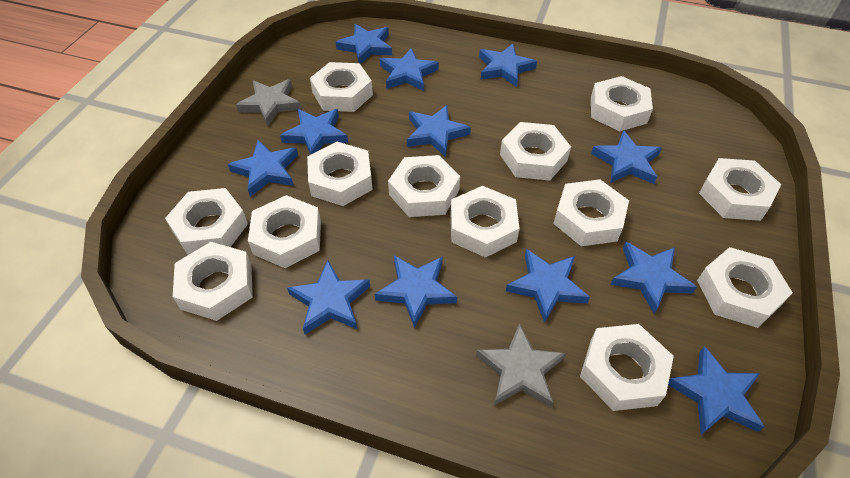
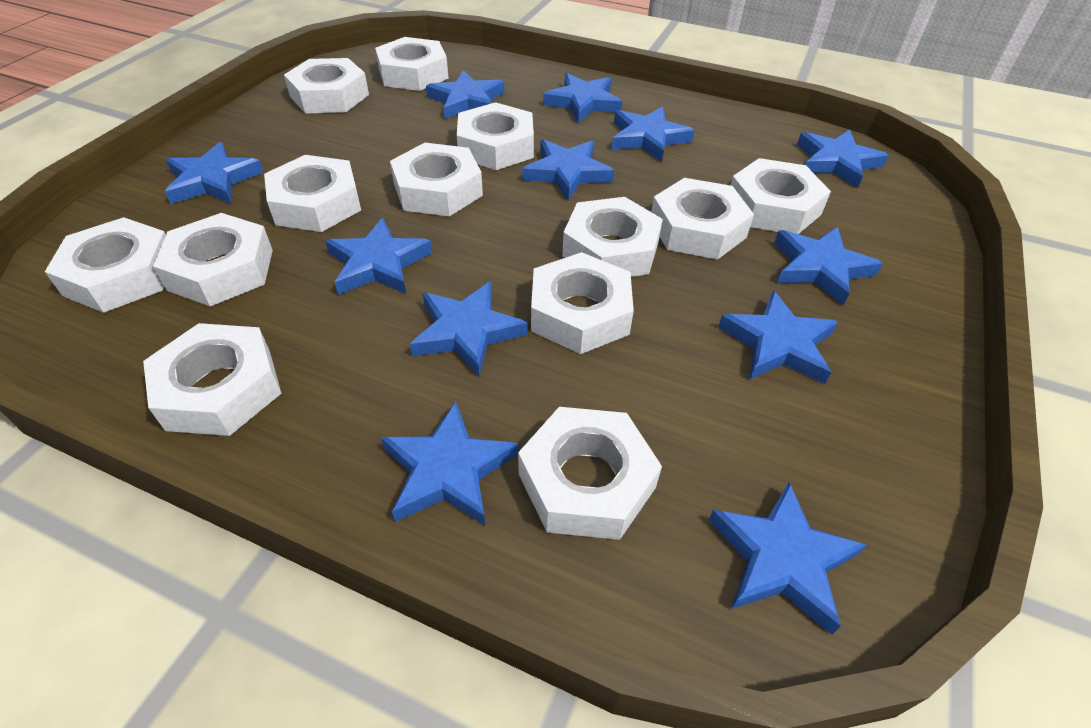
grey star: 2 -> 0

